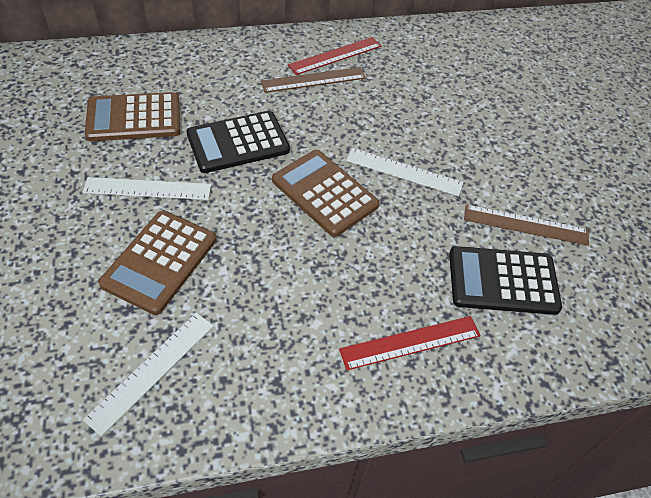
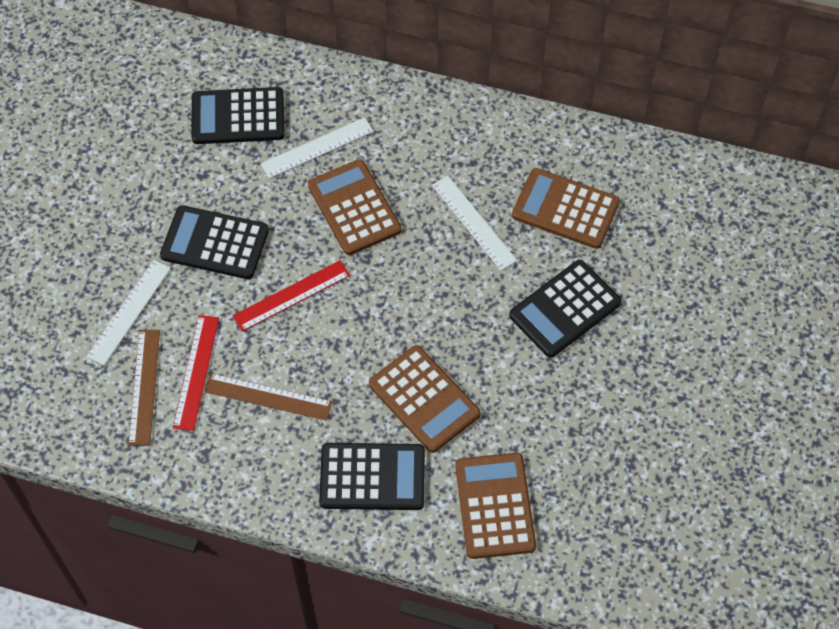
black calculator: 2 -> 4
brown calculator: 3 -> 4

